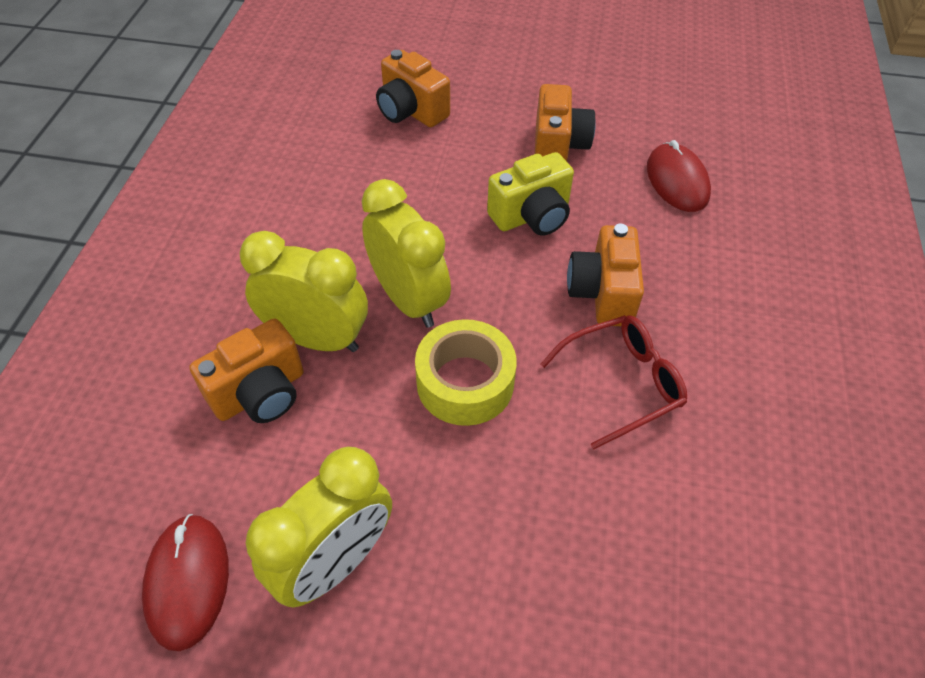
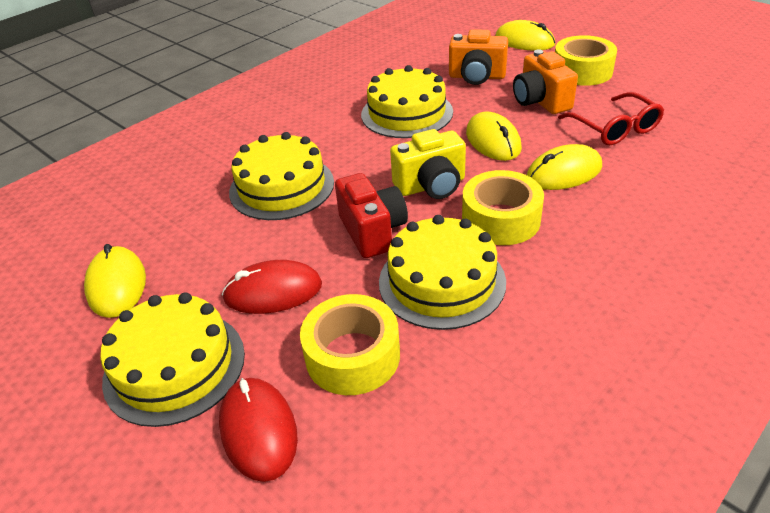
orange camera: 4 -> 2
red camera: 0 -> 1
yellow cake: 0 -> 4
yellow clock: 3 -> 0
yellow mouse: 0 -> 4
yellow tape: 1 -> 3

